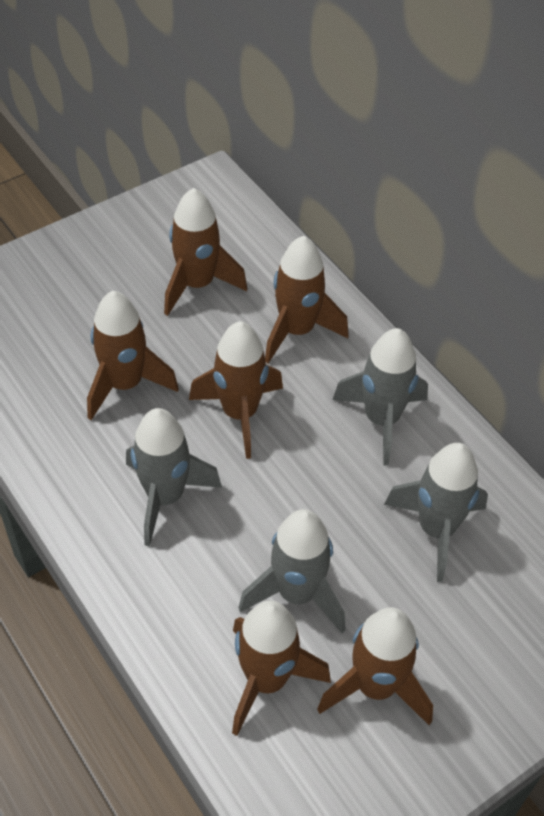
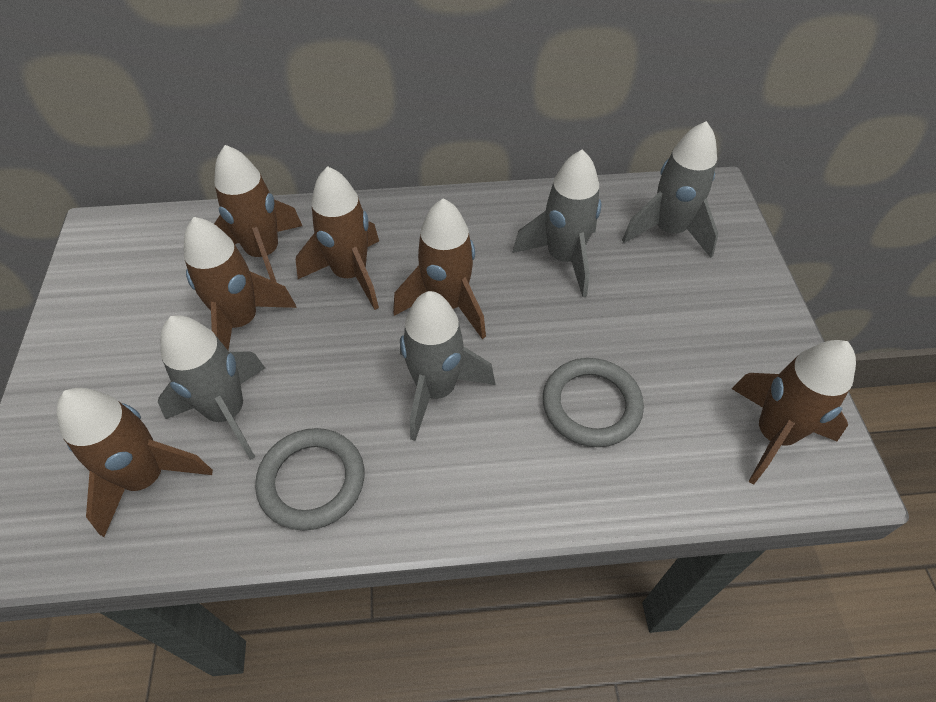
grey ring: 0 -> 2

